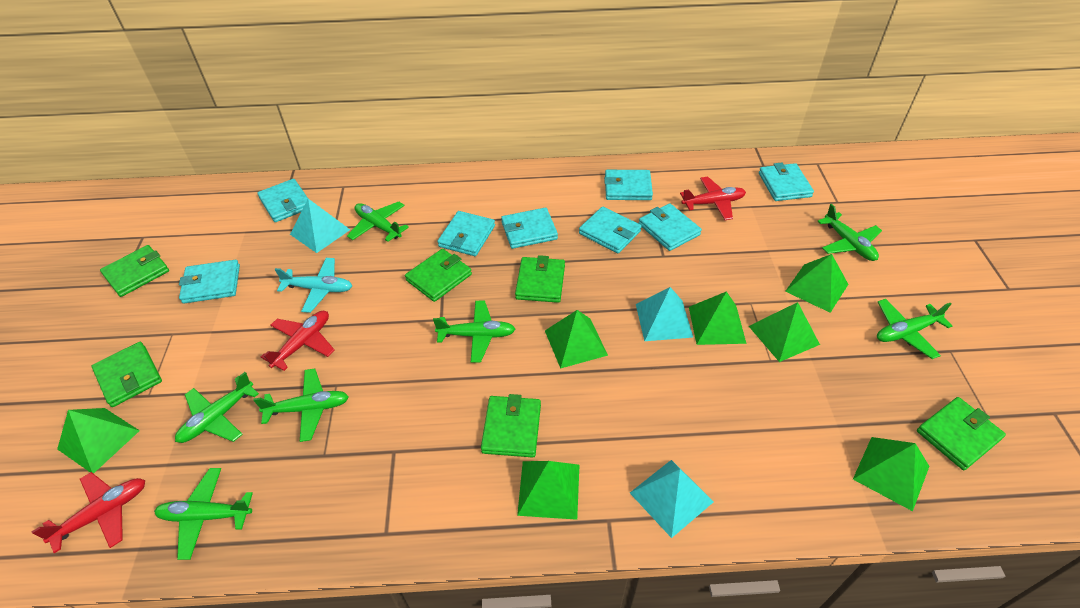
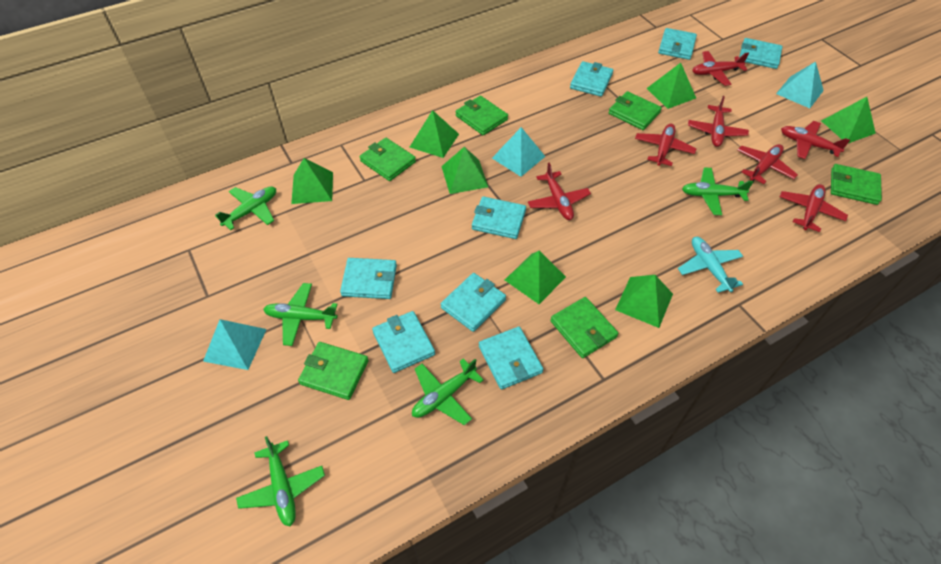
green plane: 7 -> 5
red plane: 3 -> 7

